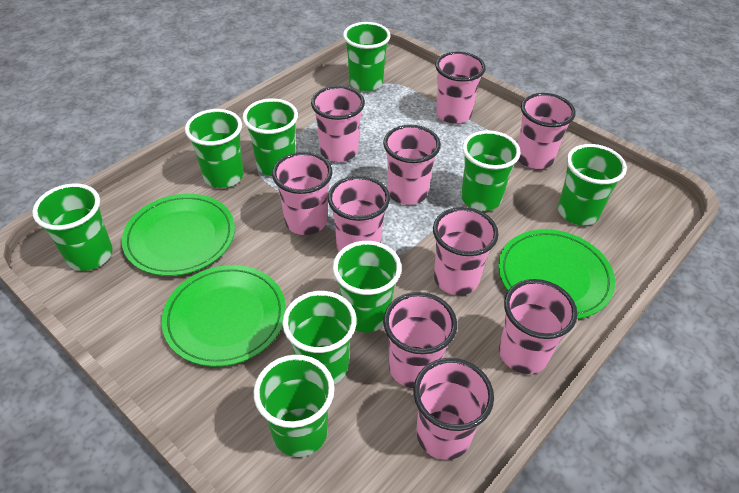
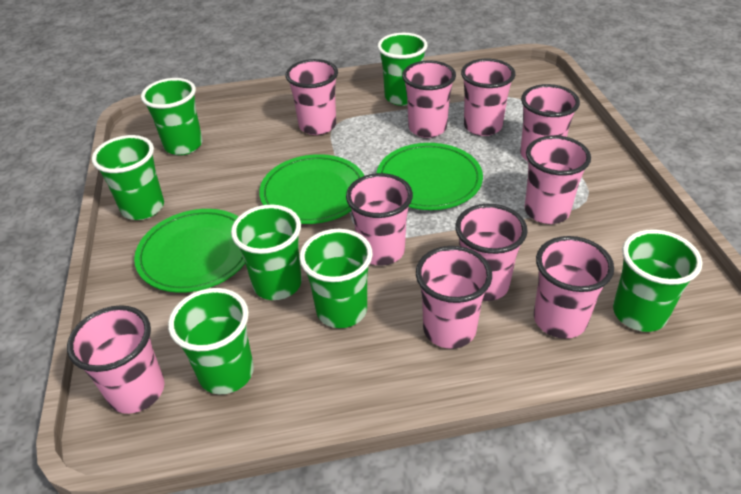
green cup: 9 -> 7

